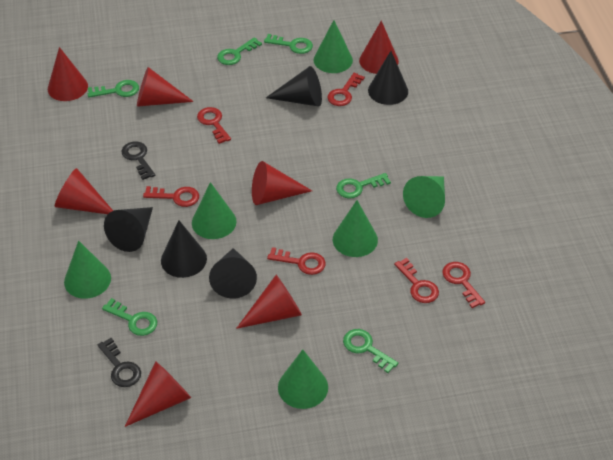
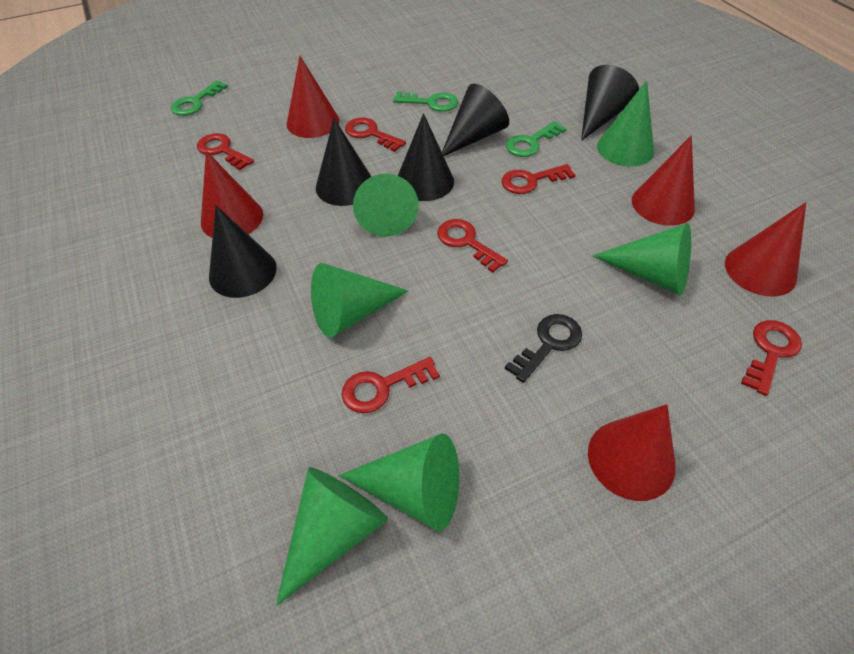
black key: 2 -> 1
green key: 6 -> 3
red cone: 7 -> 5

